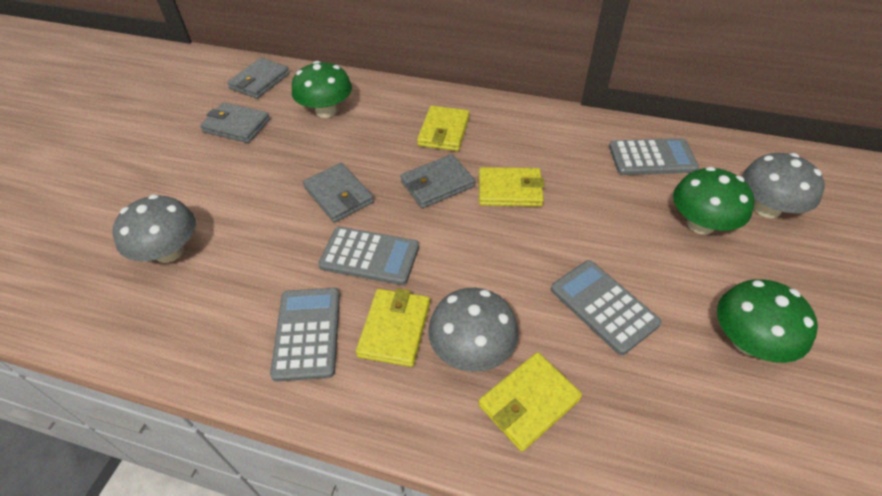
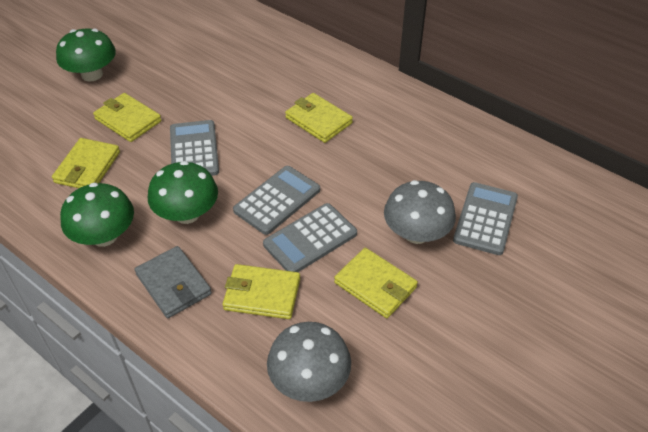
grey mushroom: 3 -> 2
grey wallet: 4 -> 1
yellow wallet: 4 -> 5

